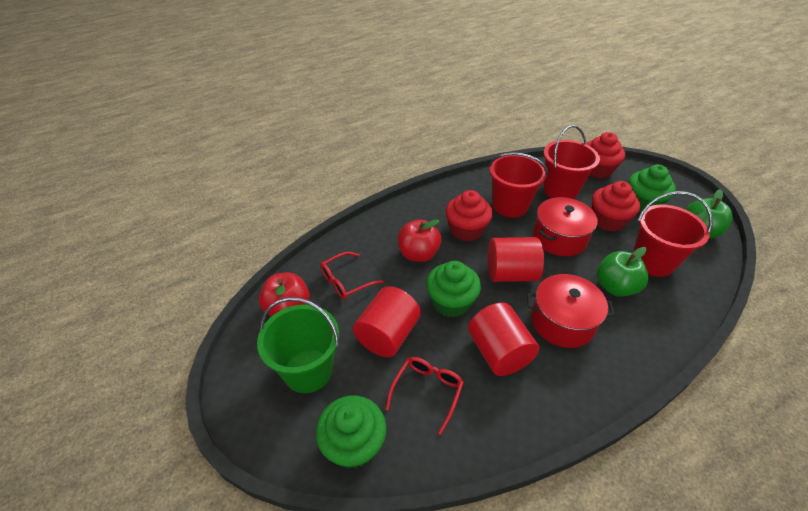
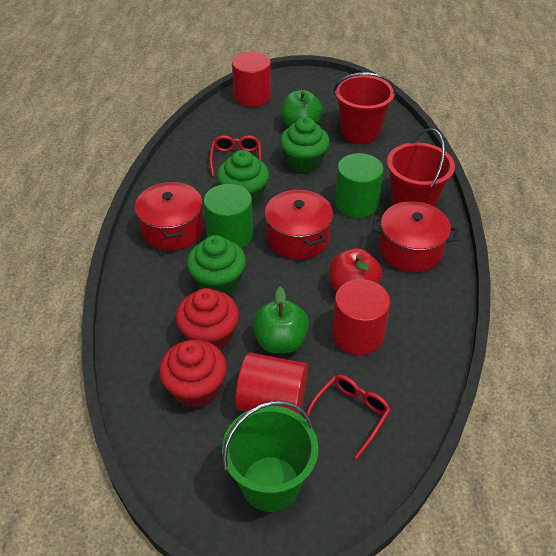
green cylinder: 0 -> 2
red apple: 2 -> 1
red bucket: 3 -> 2
red cupcake: 3 -> 2
red pot: 2 -> 3

